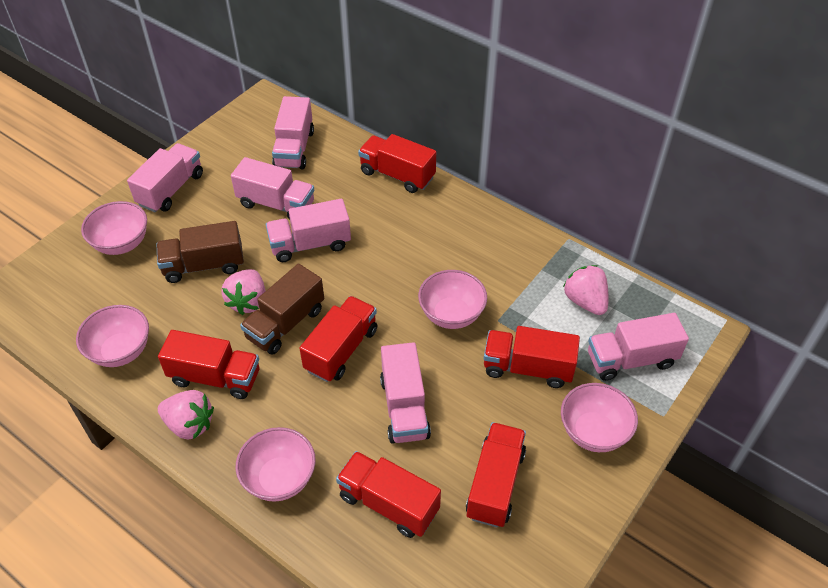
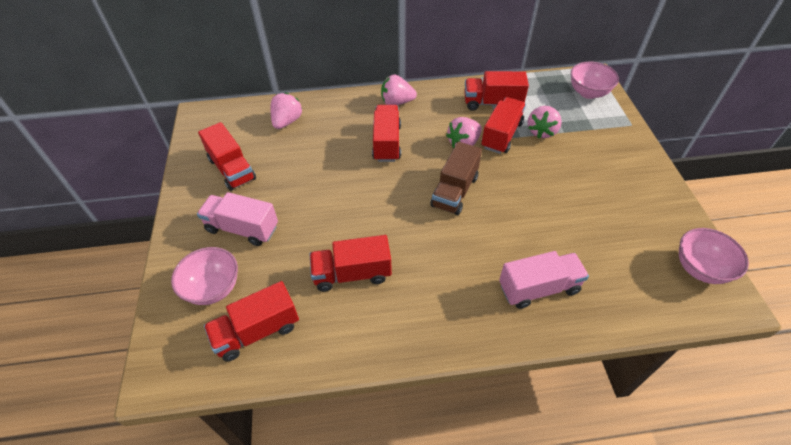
brown truck: 2 -> 1
pink bowl: 5 -> 3
pink strawberry: 3 -> 4
pink truck: 6 -> 2

